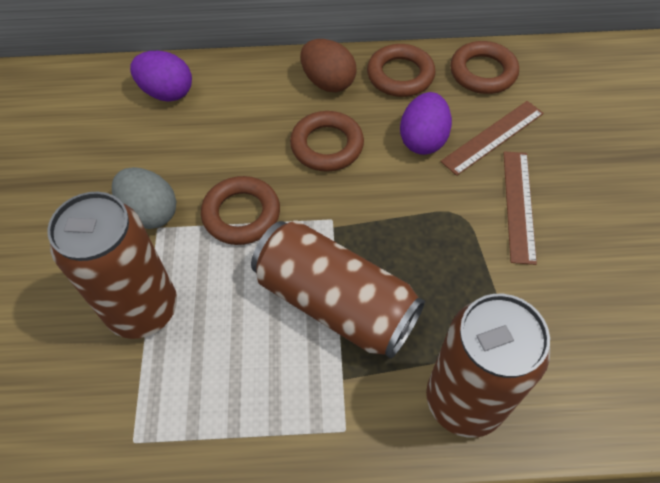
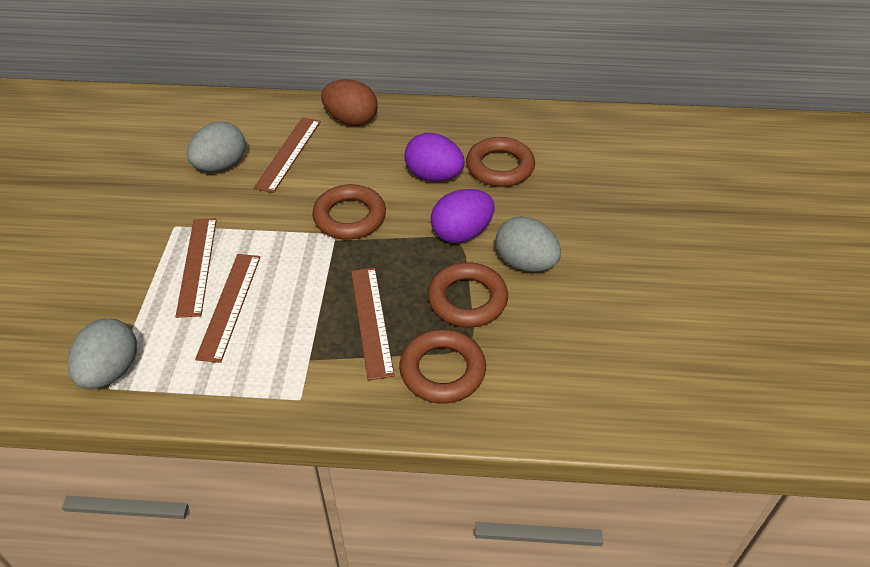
brown can: 3 -> 0
brown ruler: 2 -> 4
grey egg: 1 -> 3

